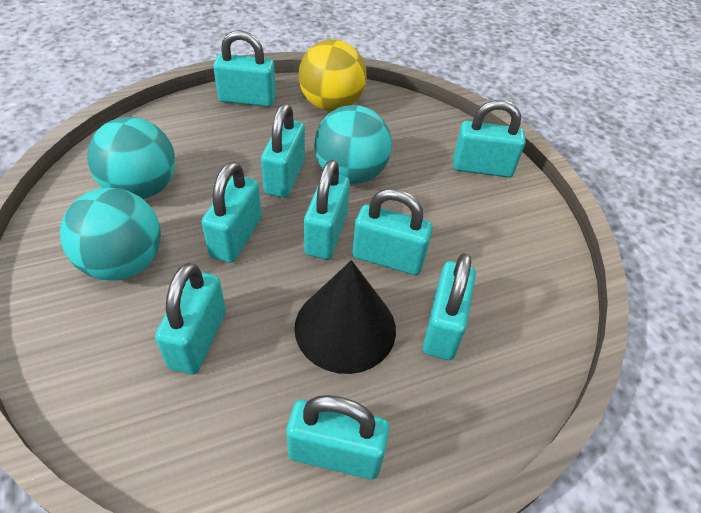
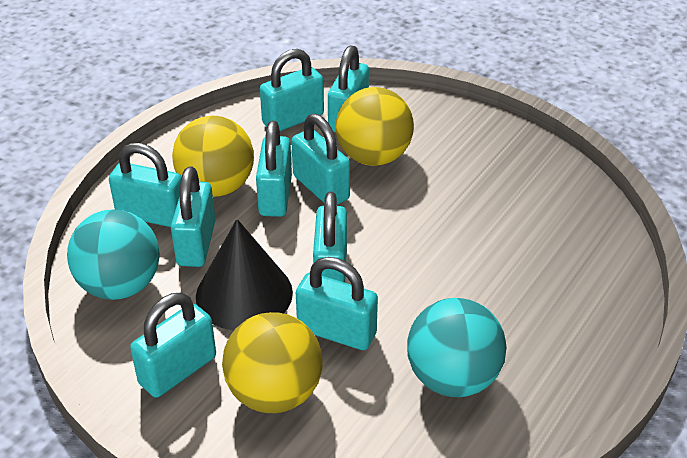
turquoise ball: 3 -> 2
yellow ball: 1 -> 3

